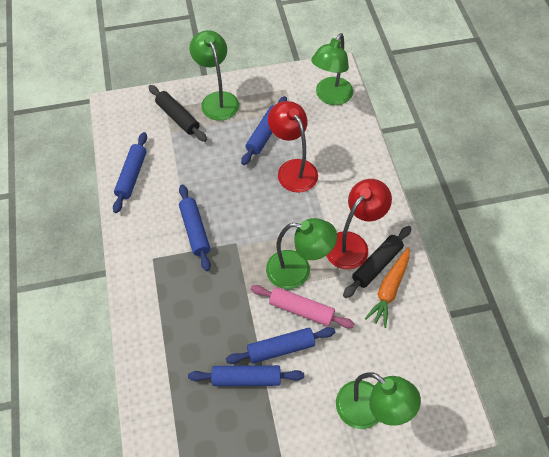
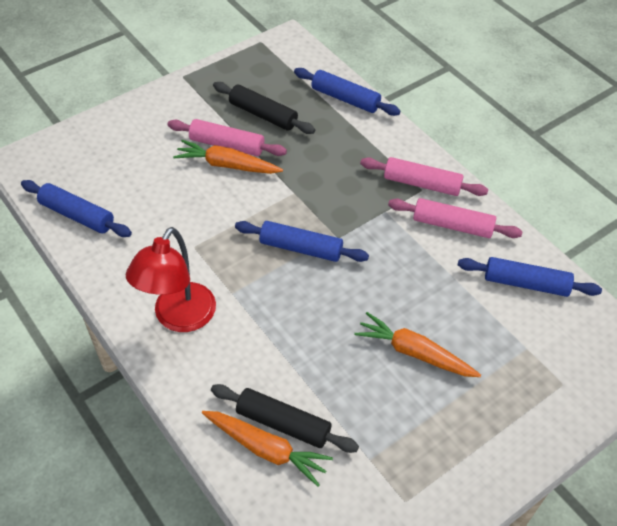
blue rolling pin: 5 -> 4
green lamp: 4 -> 0
orange carrot: 1 -> 3
pink rolling pin: 1 -> 3
red lamp: 2 -> 1

